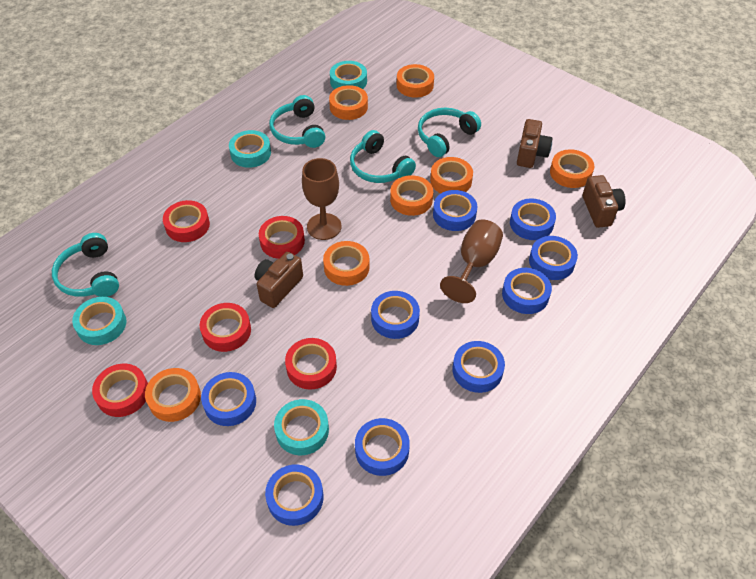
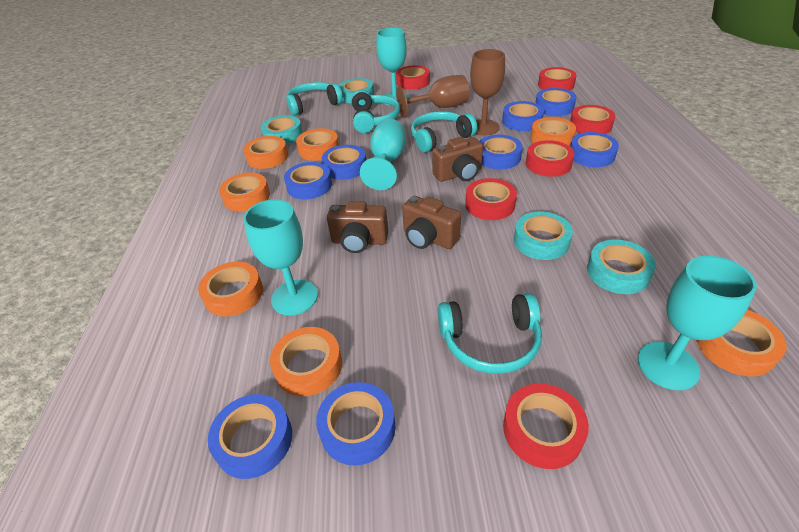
blue tape: 9 -> 8
red tape: 5 -> 6
turquoise goblet: 0 -> 4

